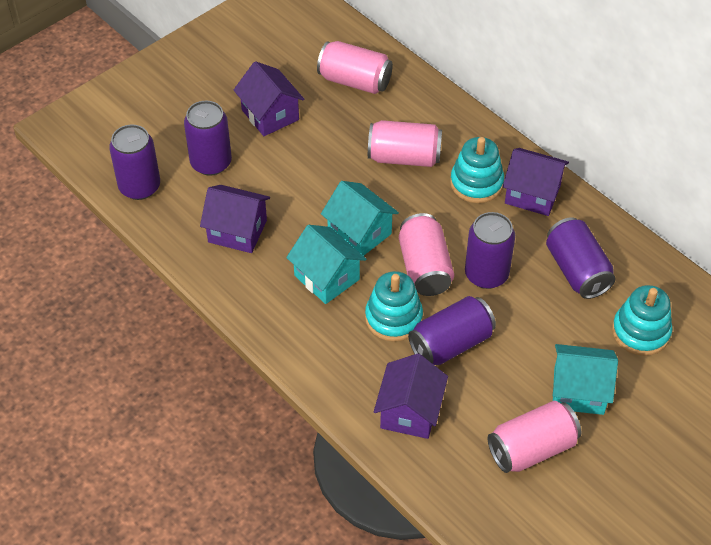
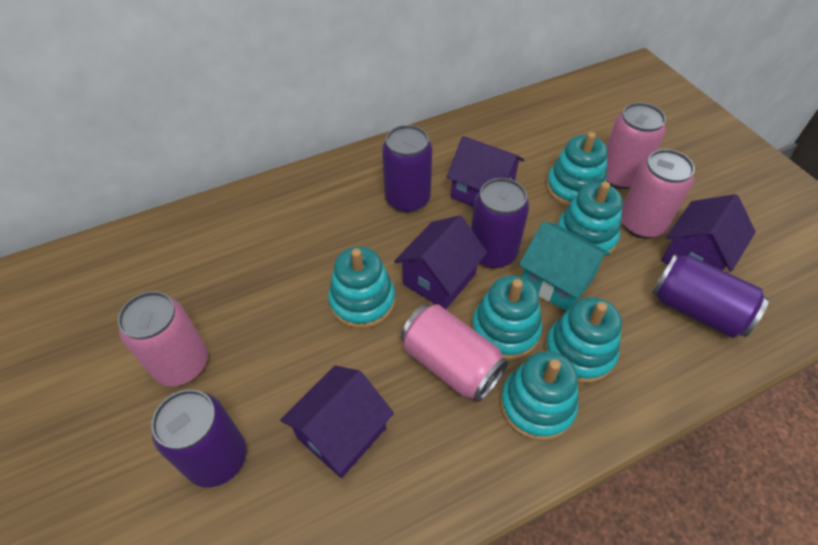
purple can: 5 -> 4
turquoise house: 3 -> 1
turquoise stacking toy: 3 -> 6

